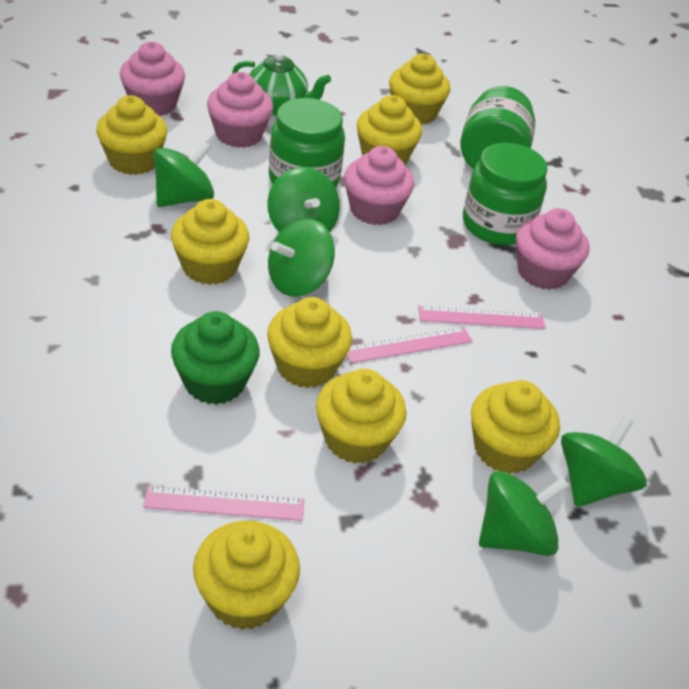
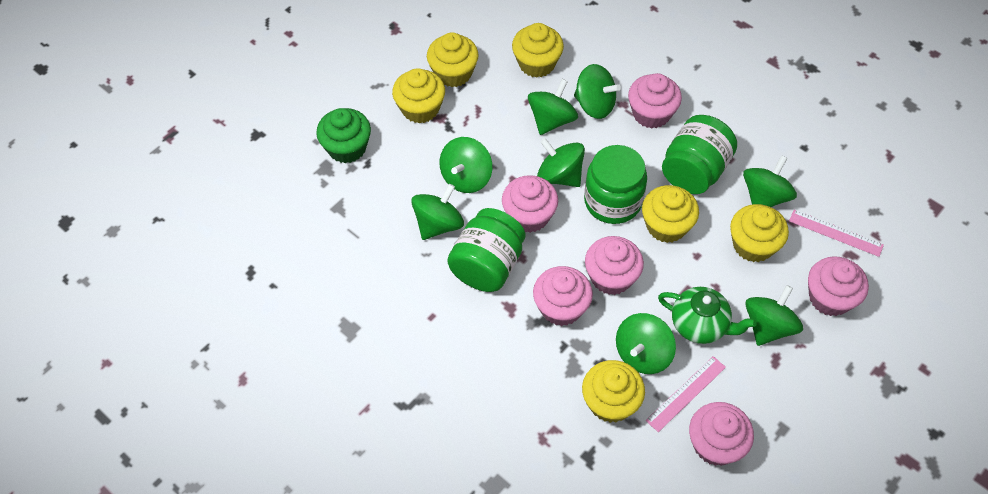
green spinning top: 5 -> 8
pink cupcake: 4 -> 6
pink ruler: 3 -> 2
yellow cupcake: 8 -> 6

